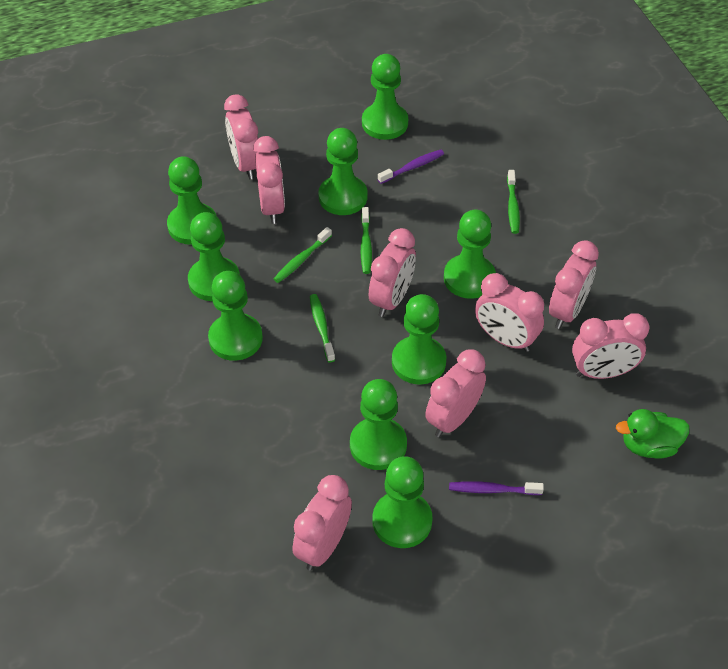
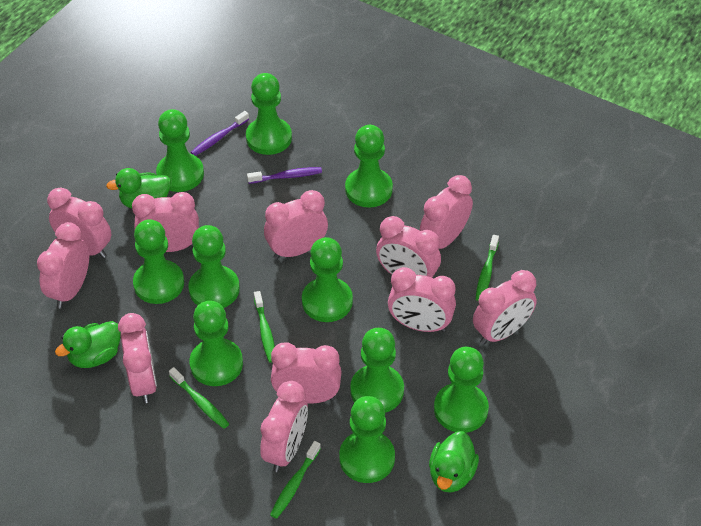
green duck: 1 -> 3
green pawn: 9 -> 10
pink clock: 8 -> 11

